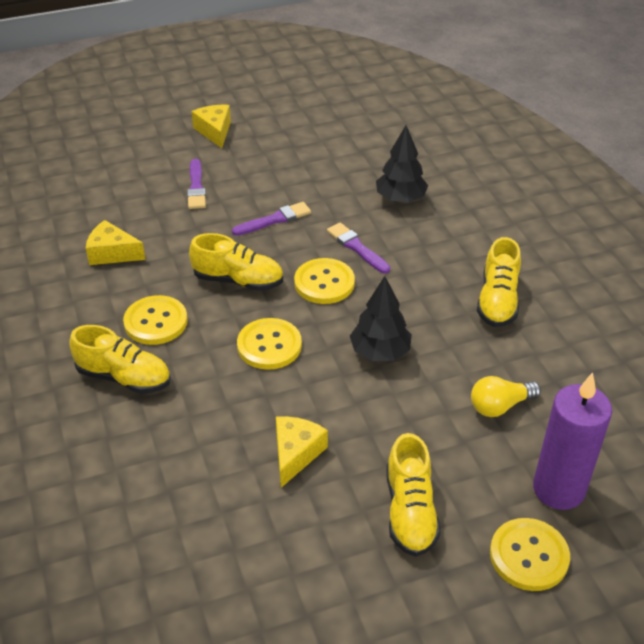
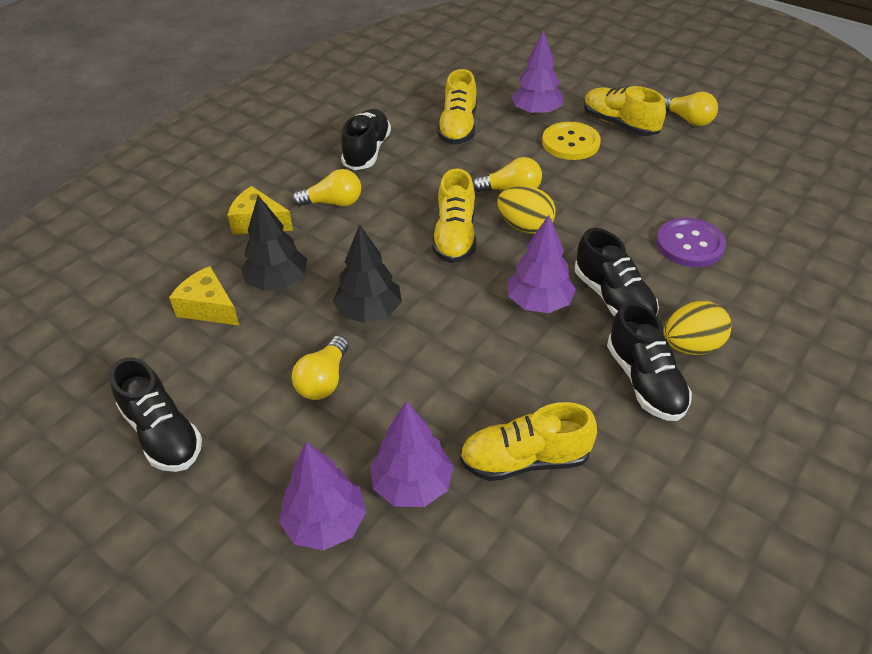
black shoe: 0 -> 4
purple brush: 3 -> 0
purple button: 0 -> 1
purple candle: 1 -> 0
purple tree: 0 -> 4
yellow button: 4 -> 1
yellow cheese: 3 -> 2
yellow egg: 0 -> 2
yellow light bulb: 1 -> 4

